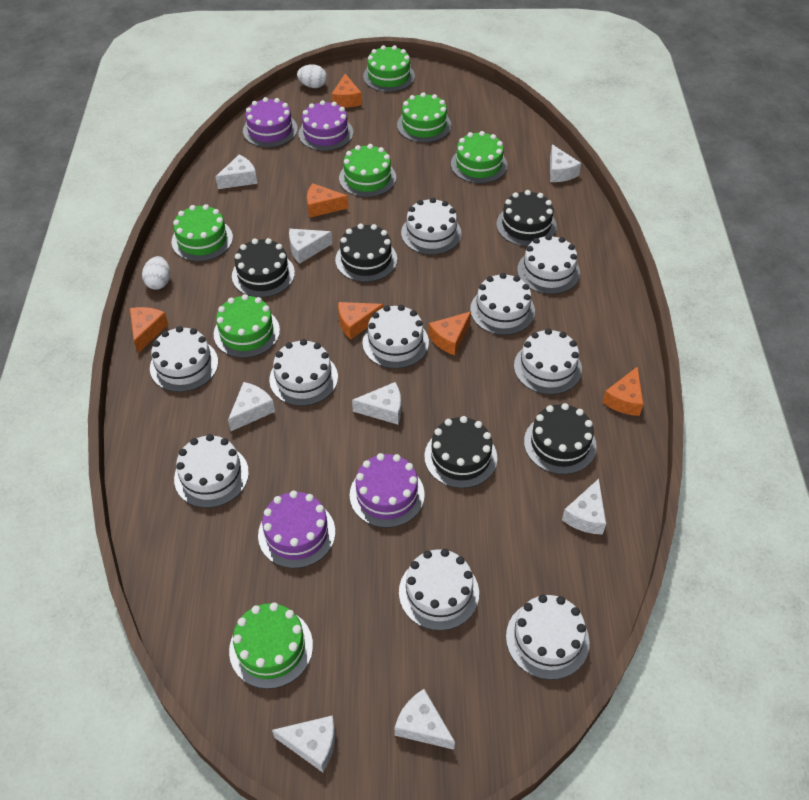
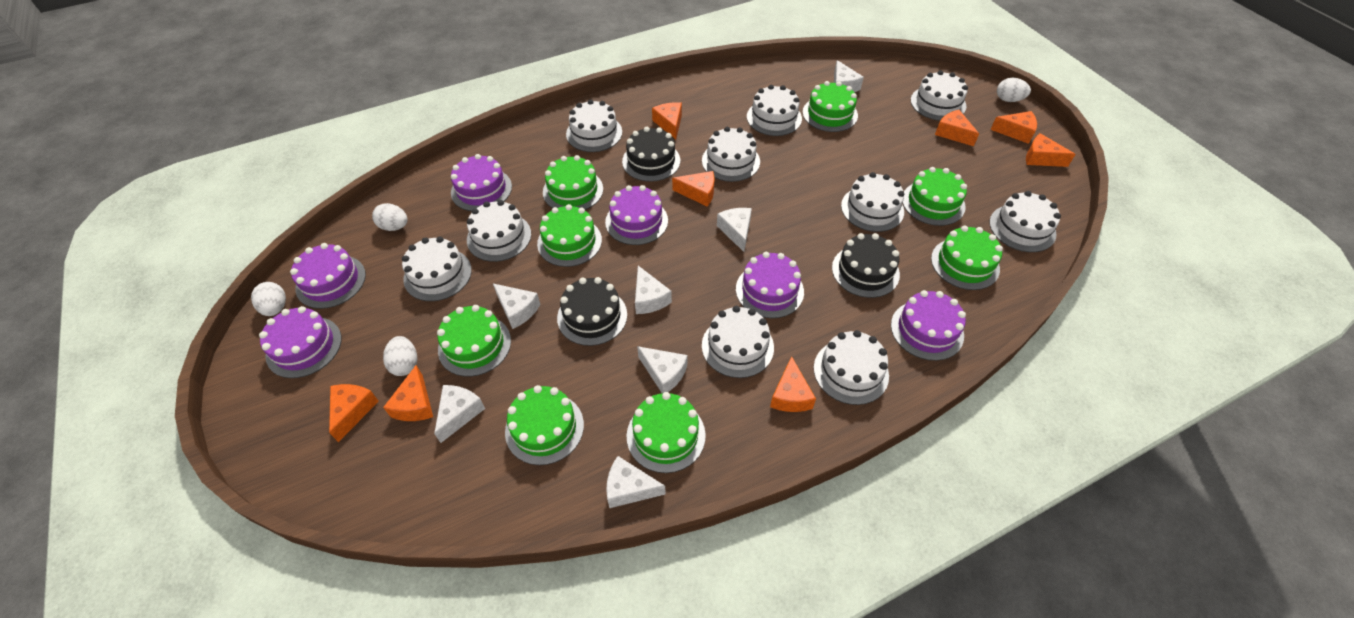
black cake: 5 -> 3
green cake: 7 -> 8
orange cheese: 6 -> 8
purple cake: 4 -> 6
white cheese: 8 -> 7
white egg: 2 -> 4

